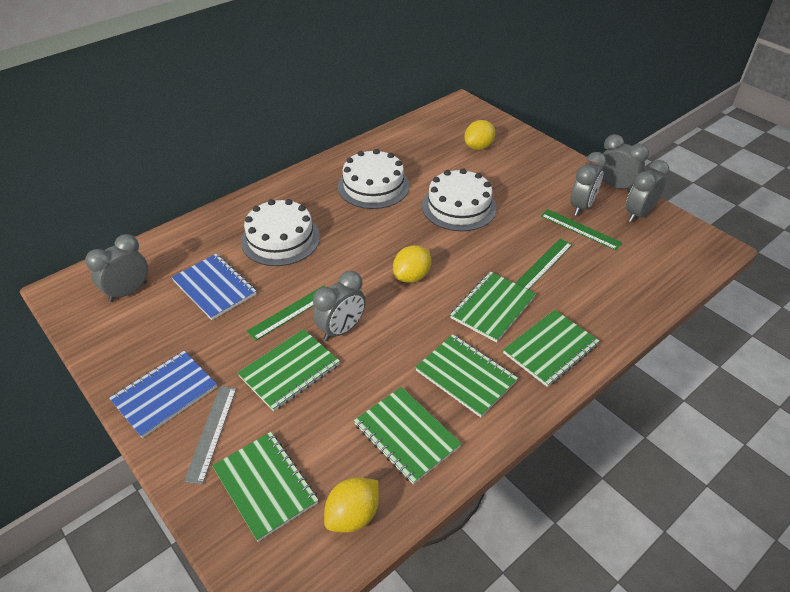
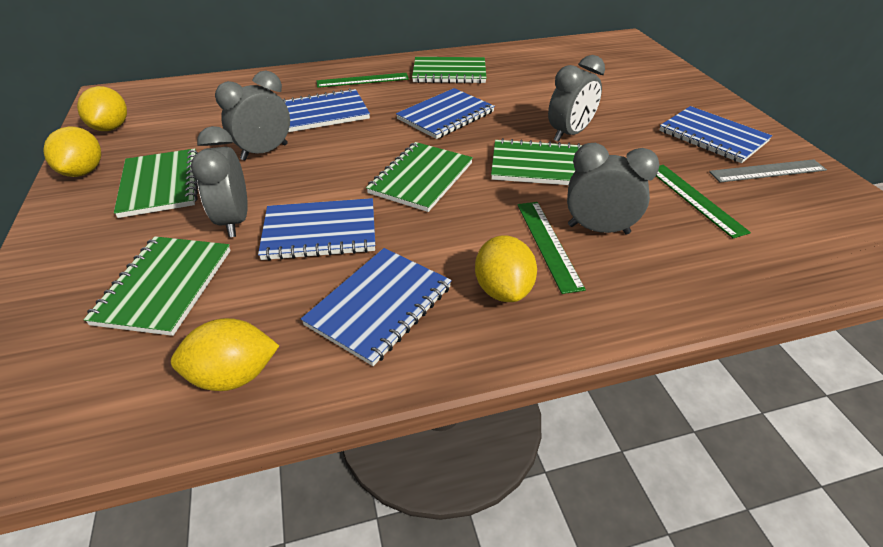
blue notebook: 2 -> 5
green notebook: 6 -> 5
grey clock: 5 -> 4
white cake: 3 -> 0
yellow lemon: 3 -> 4

